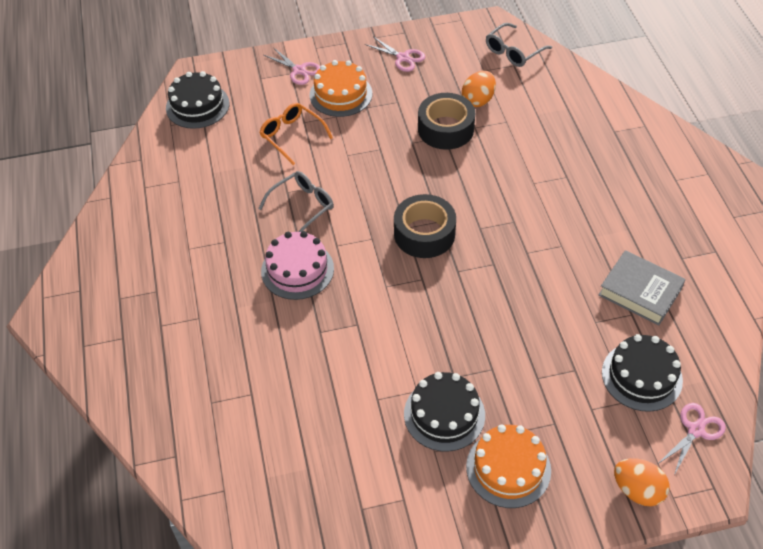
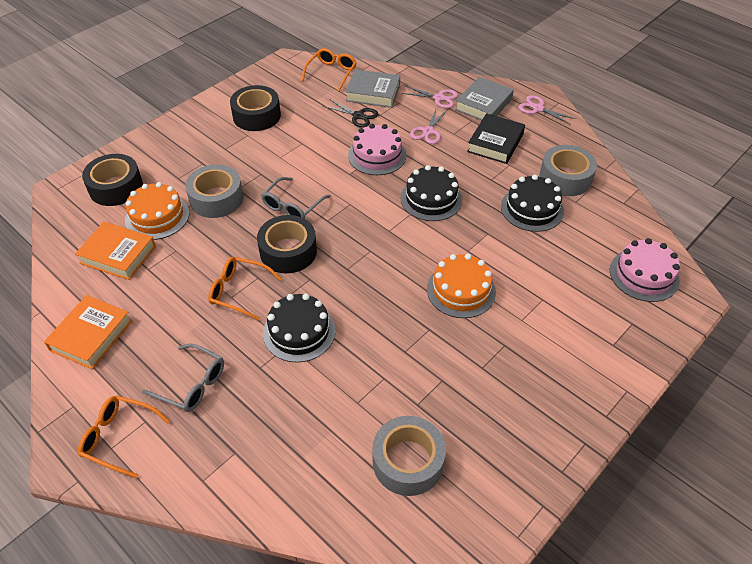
black book: 0 -> 1
black scissors: 0 -> 1
black tape: 2 -> 3
grey book: 1 -> 2
grey tape: 0 -> 3
orange book: 0 -> 2
orange egg: 2 -> 0
orange glasses: 1 -> 3
pink cake: 1 -> 2

